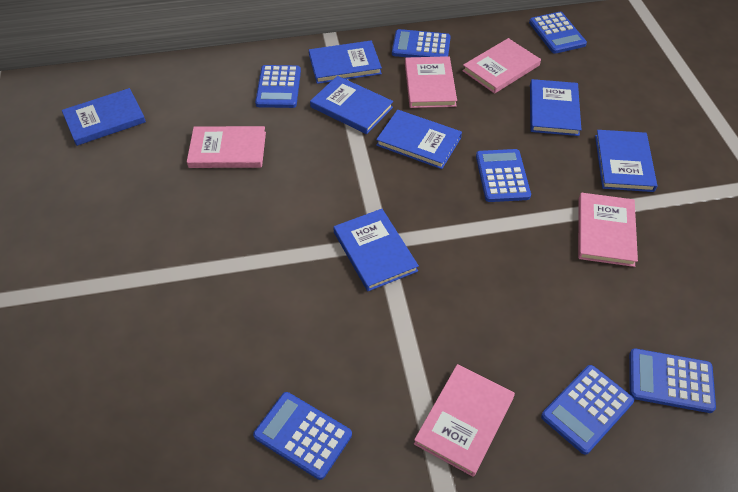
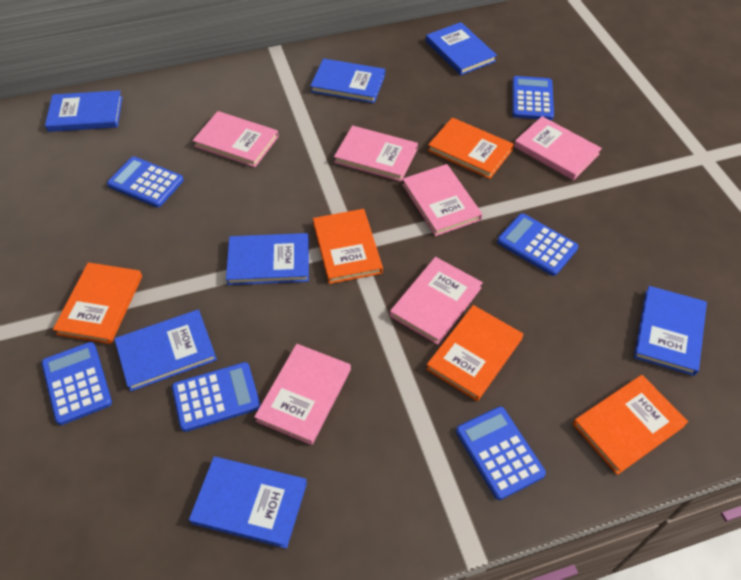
blue calculator: 7 -> 6
orange book: 0 -> 5
pink book: 5 -> 6

